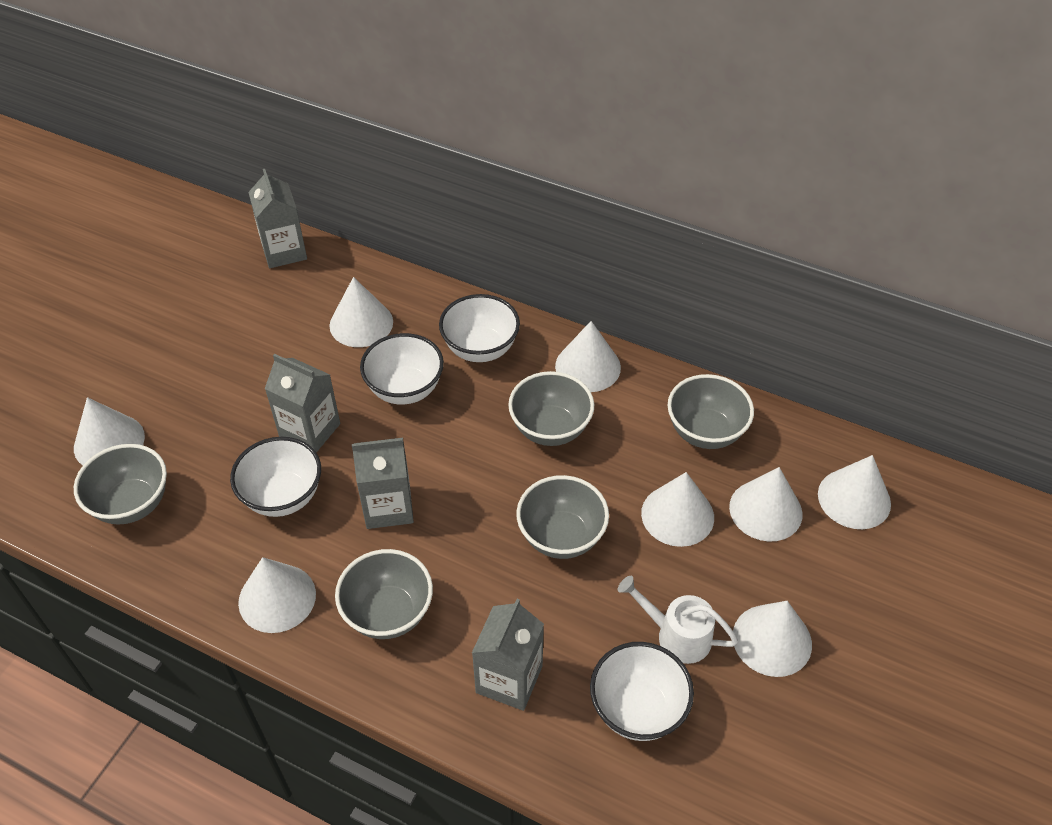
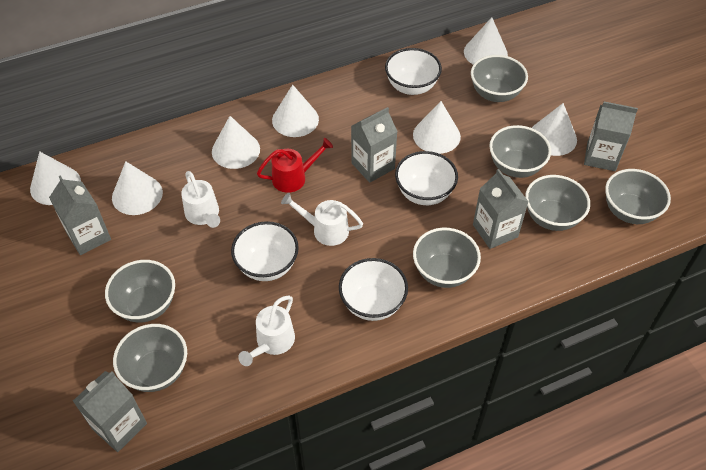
grey bowl: 5 -> 7
grey carton: 4 -> 5
red watering can: 0 -> 1
white cone: 8 -> 7
white watering can: 1 -> 3

